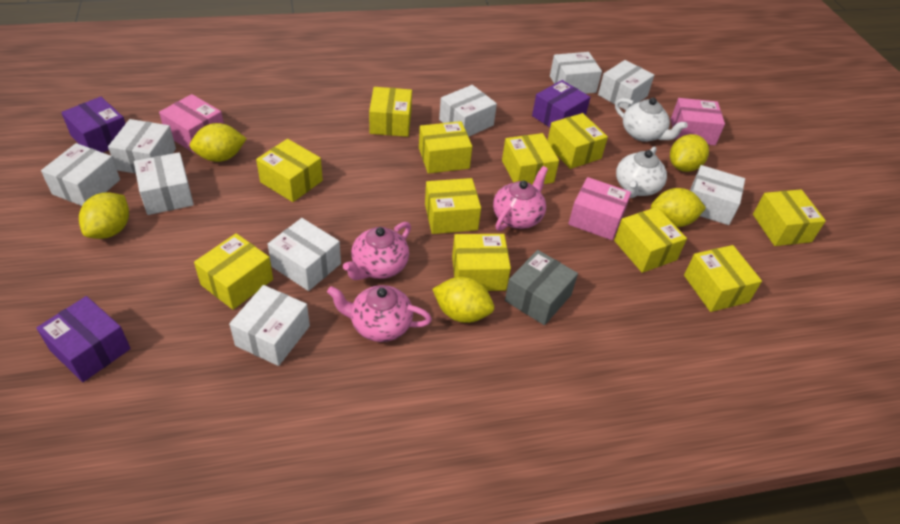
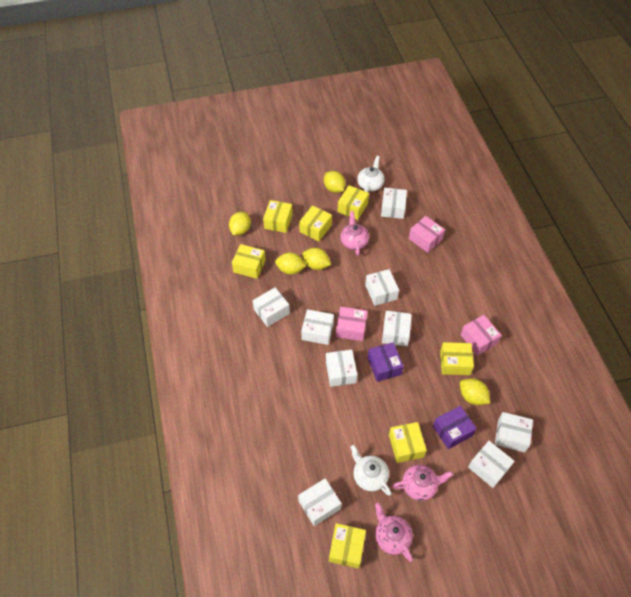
grey box: 1 -> 0
purple box: 3 -> 2
yellow box: 11 -> 7

